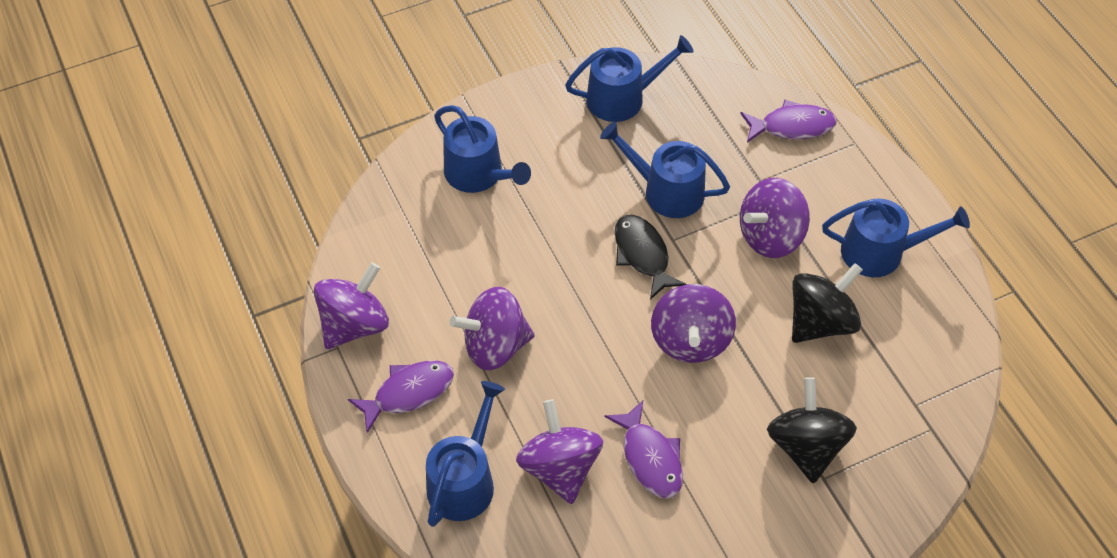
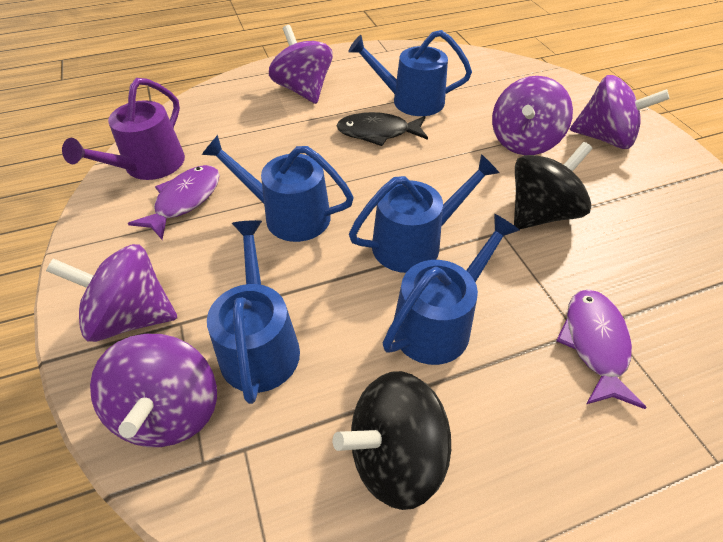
purple fish: 3 -> 2
purple watering can: 0 -> 1

